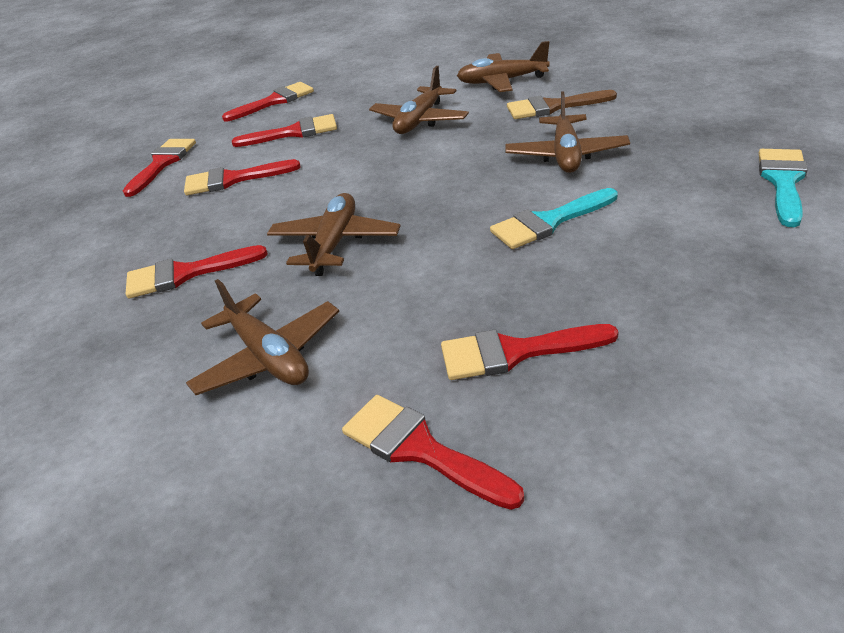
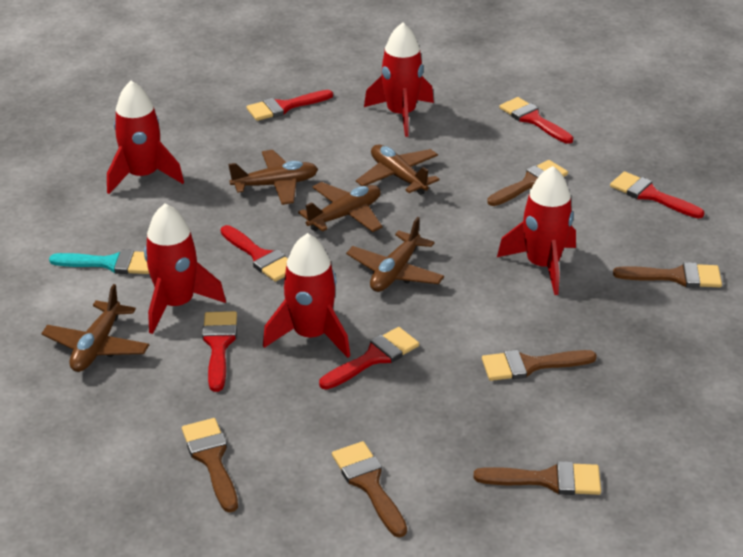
brown brush: 1 -> 6
red brush: 7 -> 6
red rocket: 0 -> 5
turquoise brush: 2 -> 1

